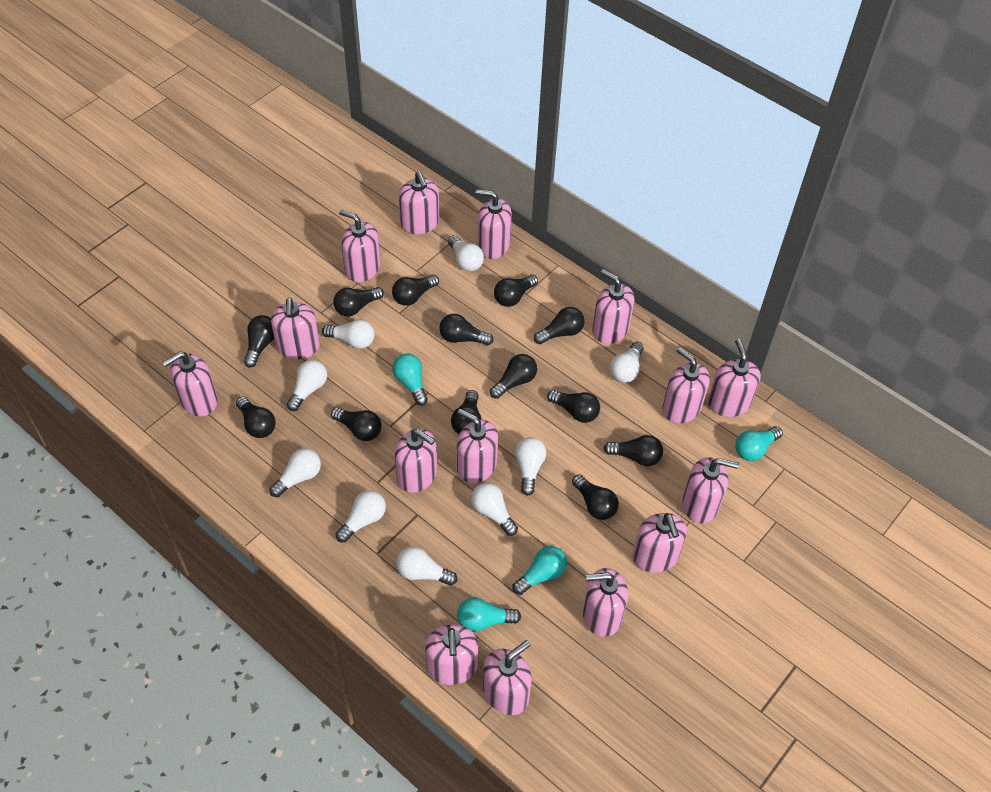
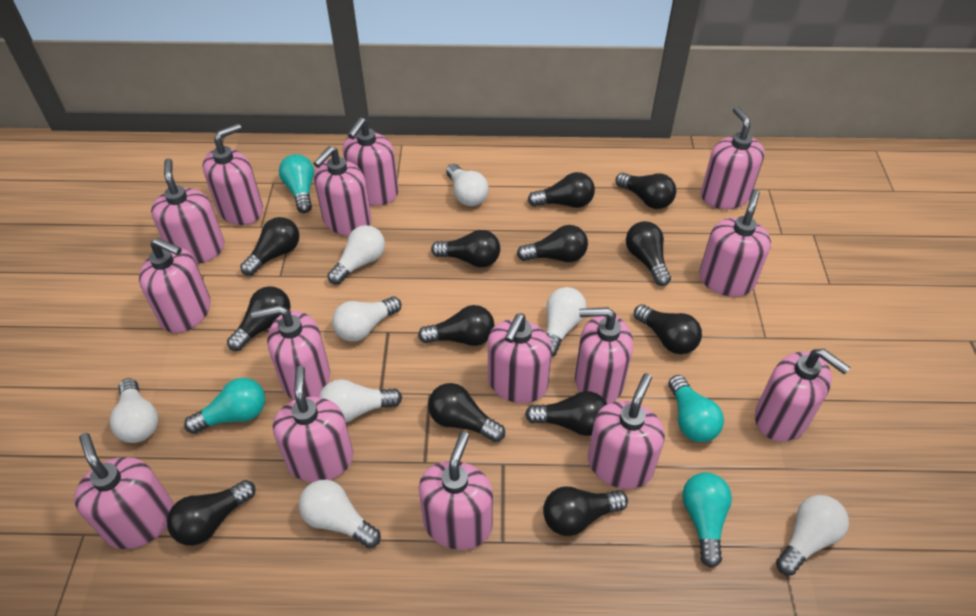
white light bulb: 9 -> 8

